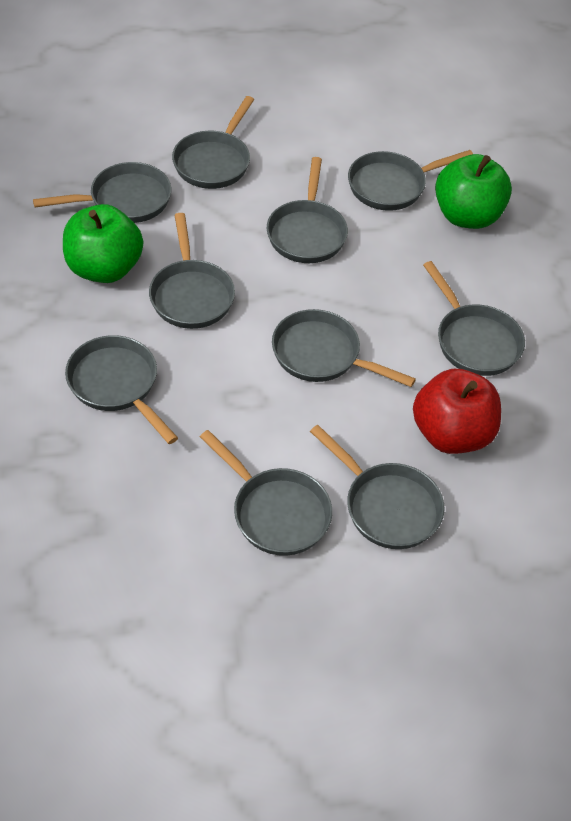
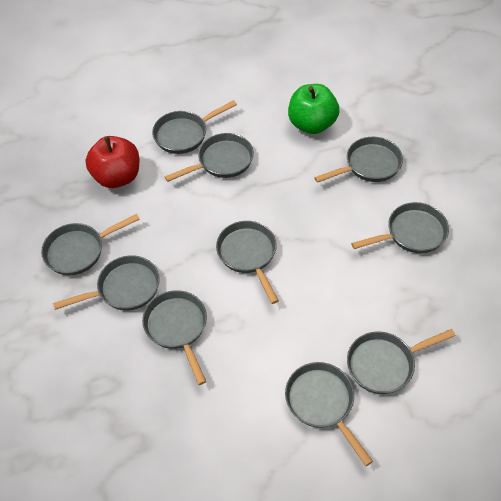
green apple: 2 -> 1

